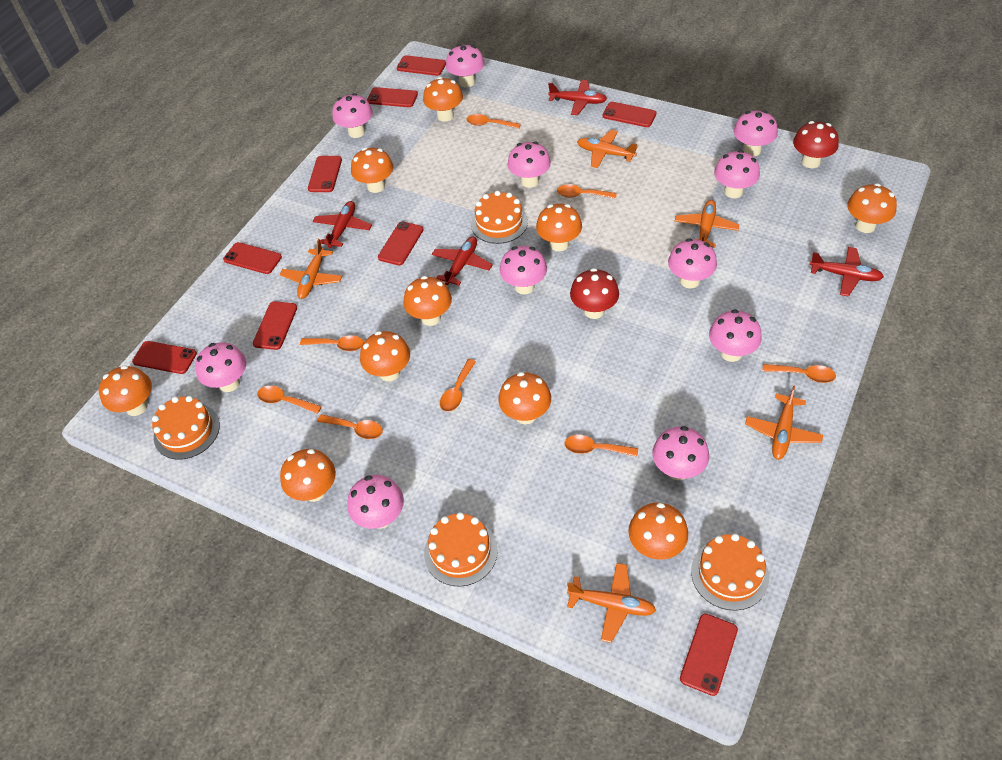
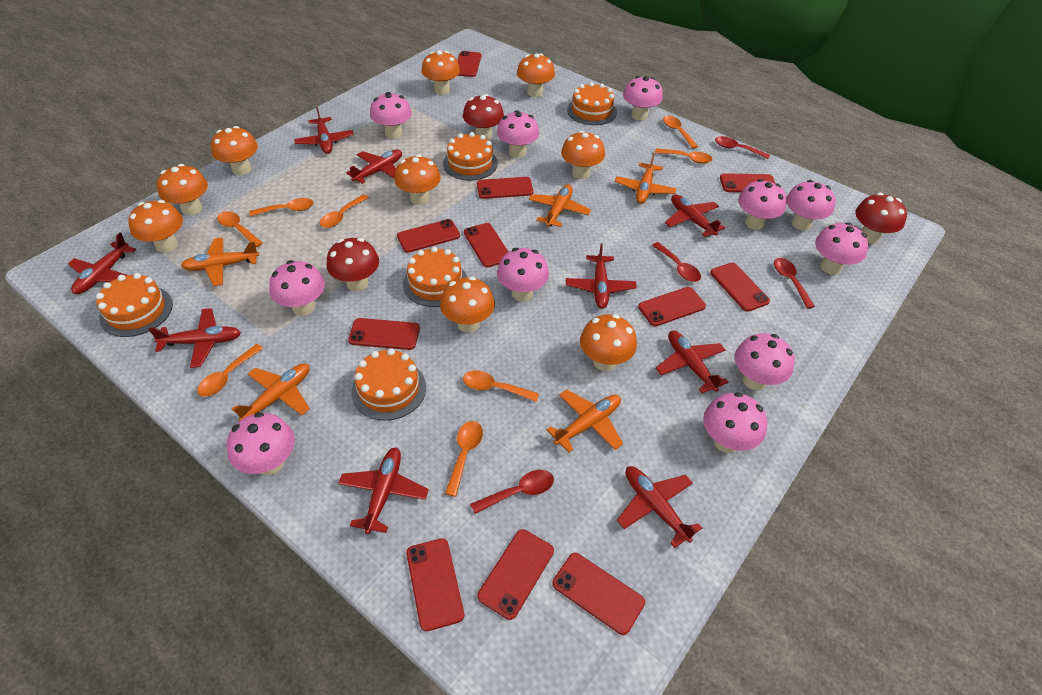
orange cake: 4 -> 5
orange mushroom: 10 -> 9
red mushroom: 2 -> 3
red phone: 9 -> 11
red plane: 4 -> 9
red spoon: 0 -> 4

